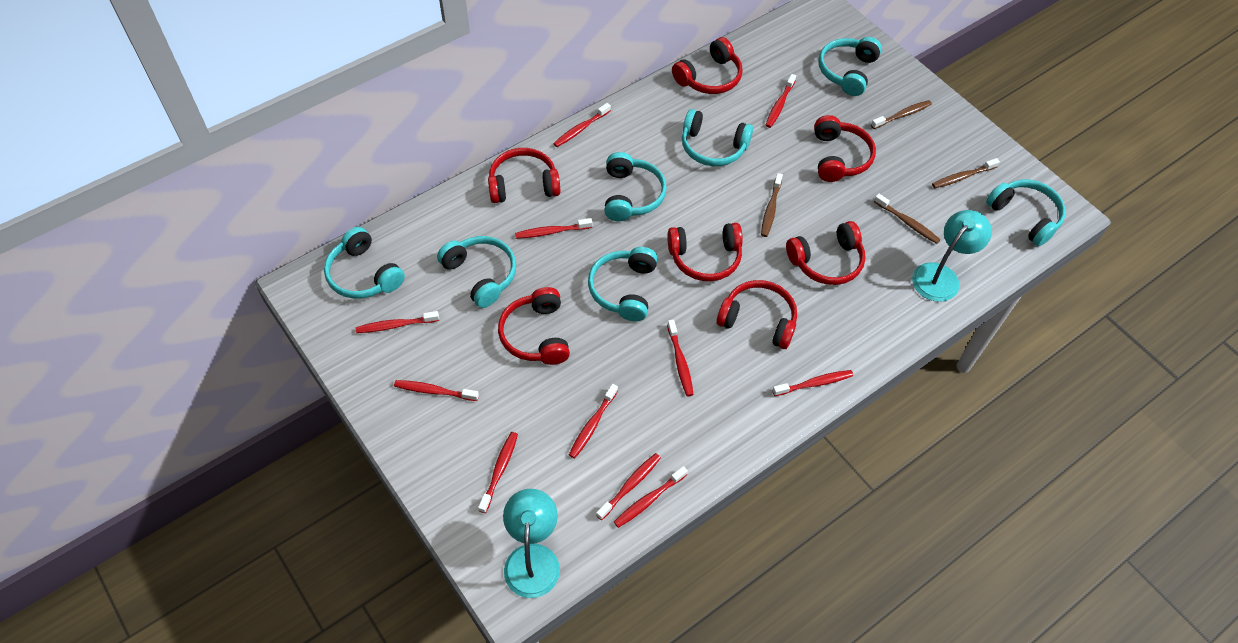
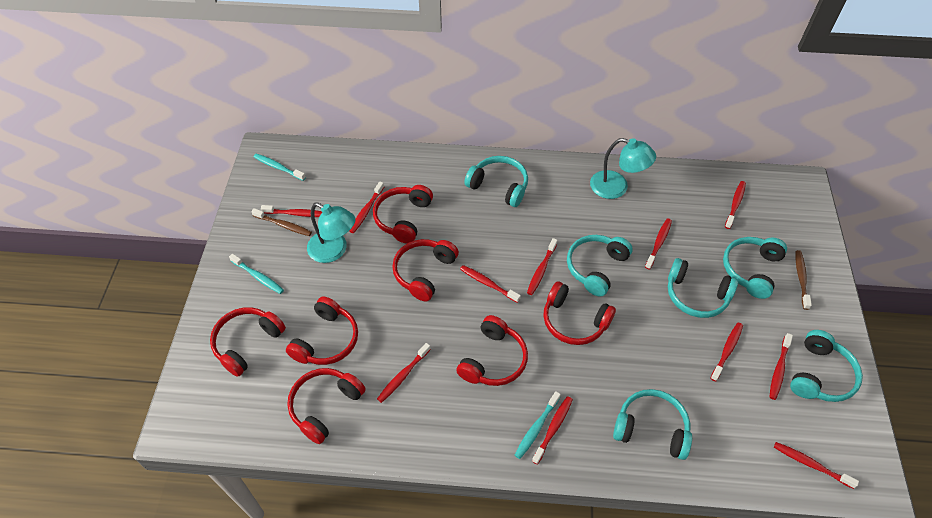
brown toothbrush: 4 -> 2
turquoise headphones: 7 -> 6
turquoise toothbrush: 0 -> 3

